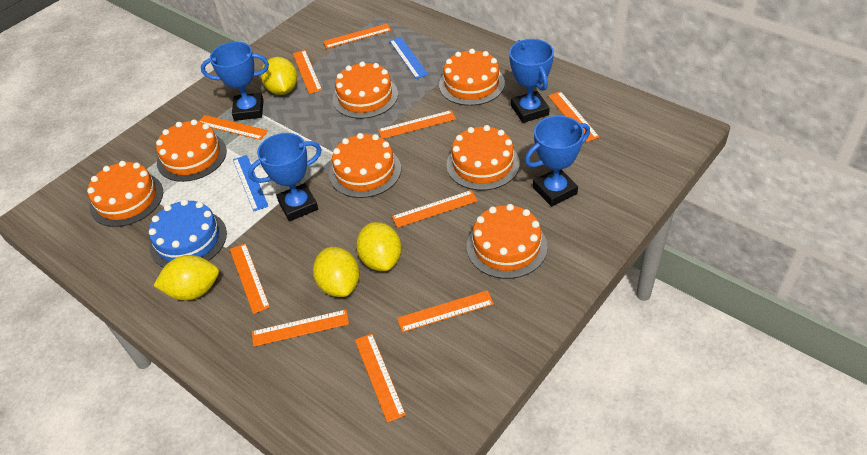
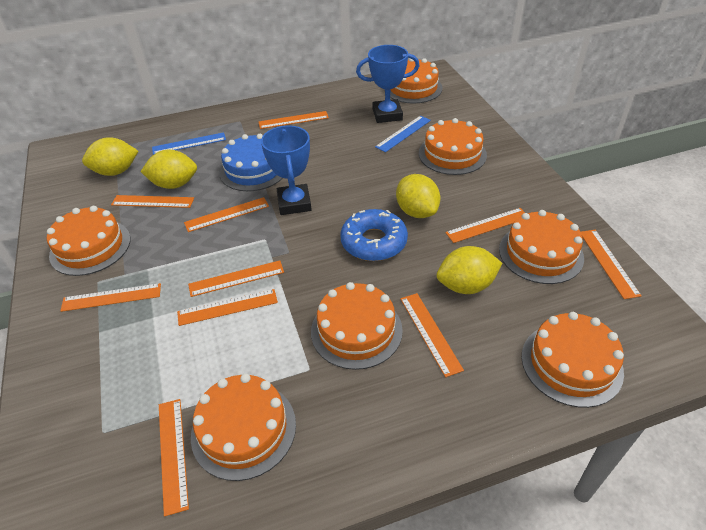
blue donut: 0 -> 1
blue trophy: 4 -> 2

